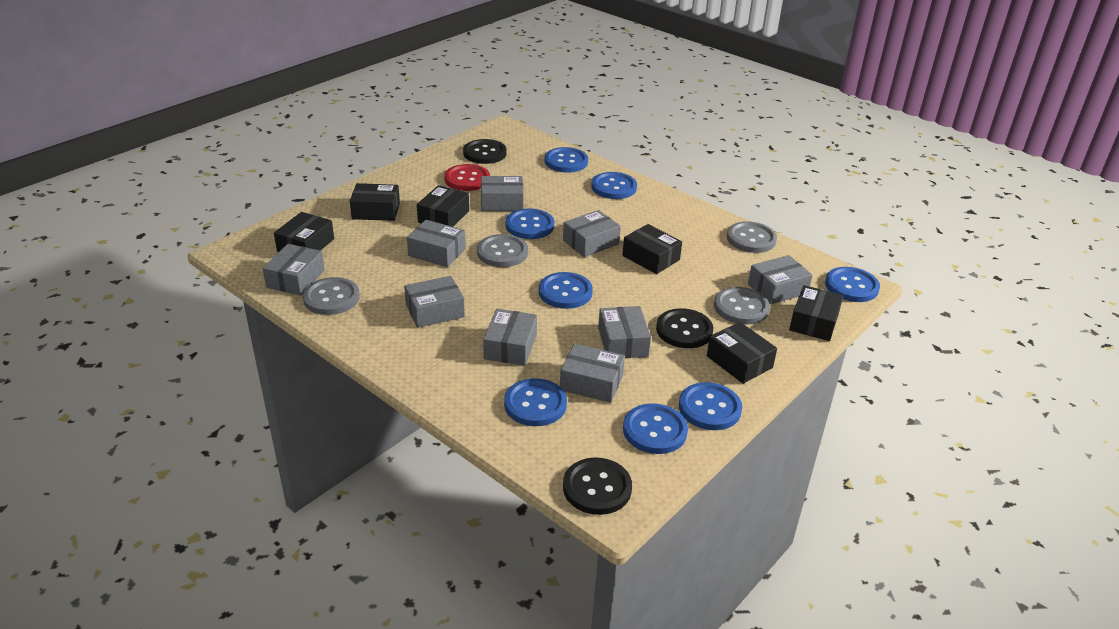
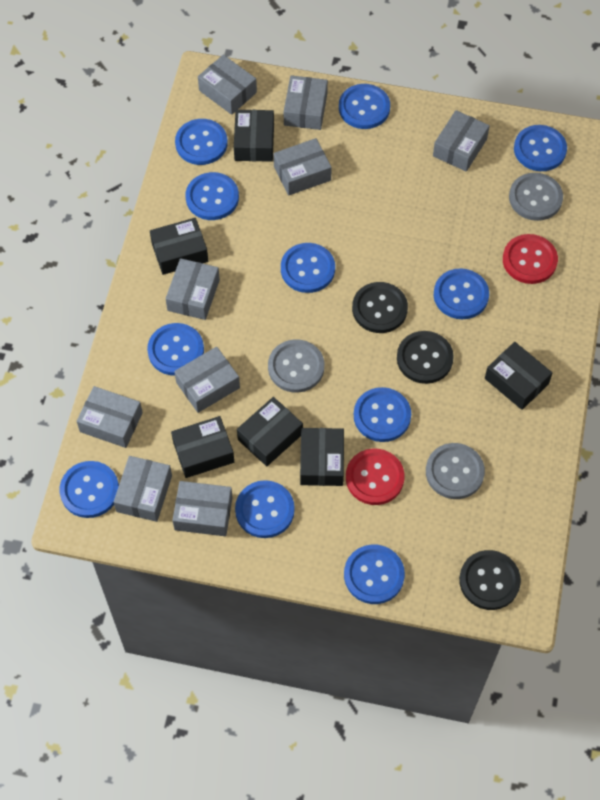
blue button: 8 -> 11
grey button: 4 -> 3
red button: 1 -> 2

